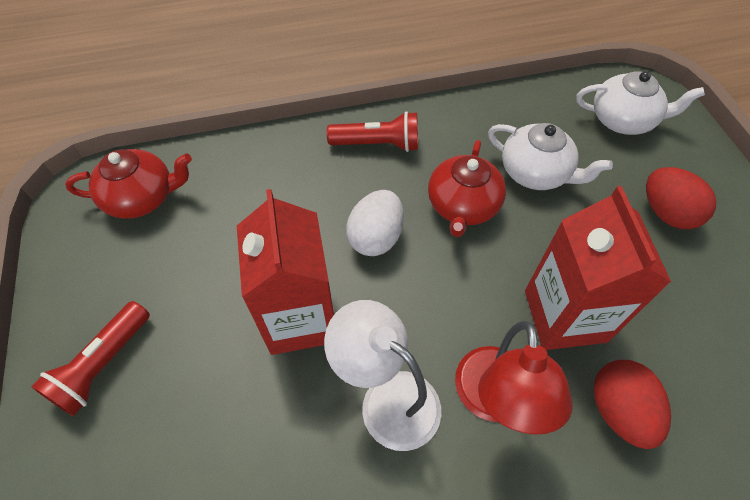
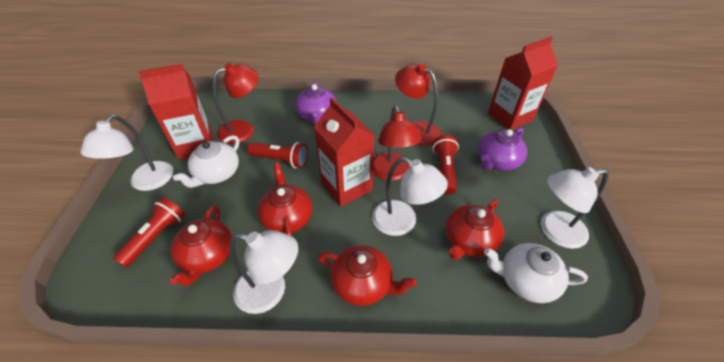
purple teapot: 0 -> 2
red carton: 2 -> 3
red egg: 2 -> 0
red flashlight: 2 -> 3
red lamp: 1 -> 3
red teapot: 2 -> 4
white egg: 1 -> 0
white lamp: 1 -> 4

